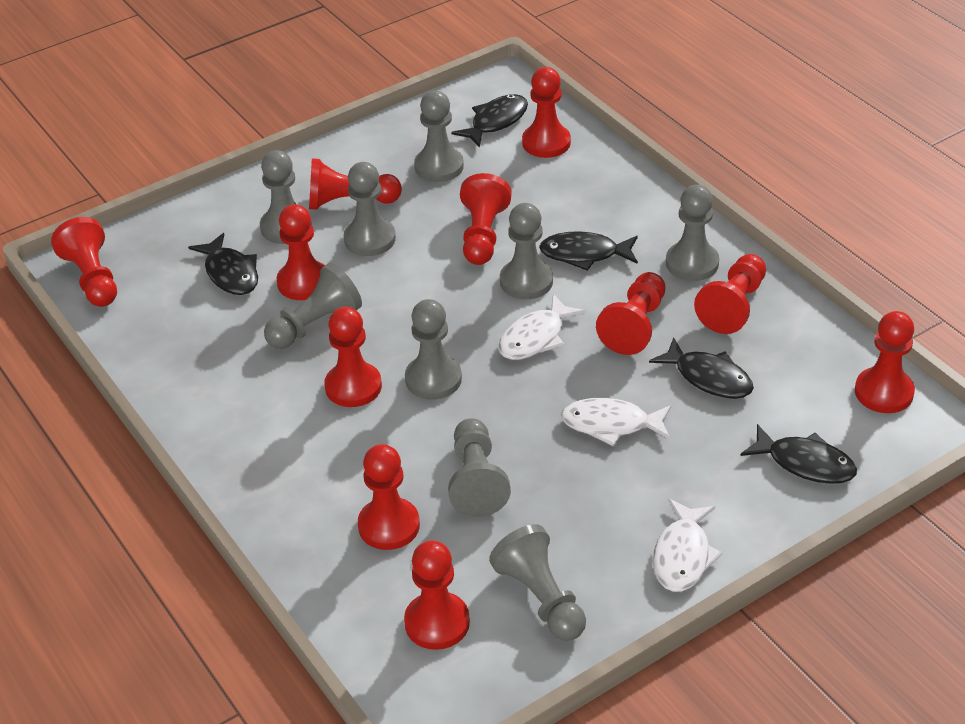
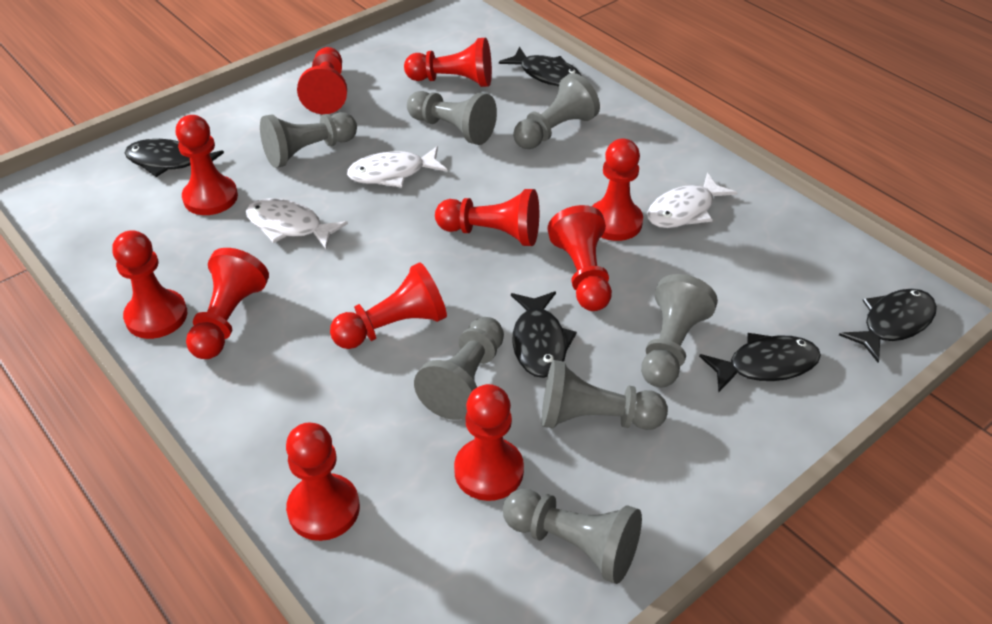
grey pawn: 9 -> 7

